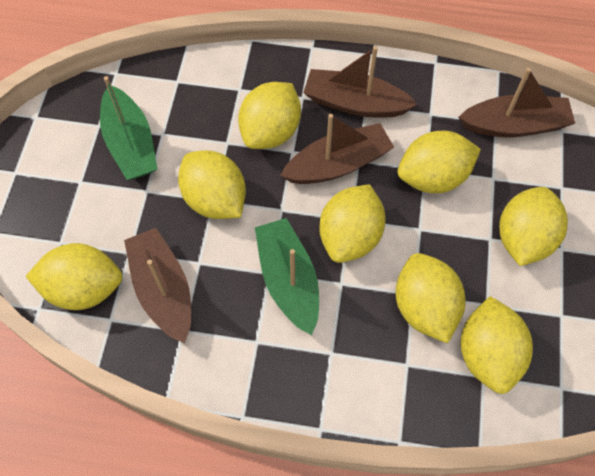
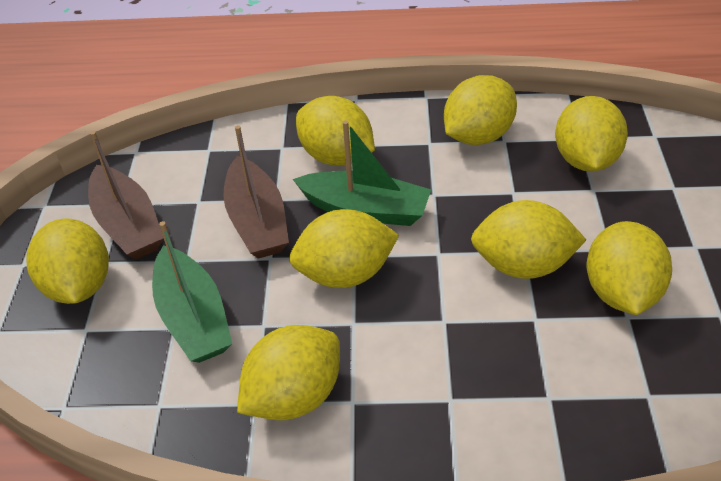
brown boat: 4 -> 2

